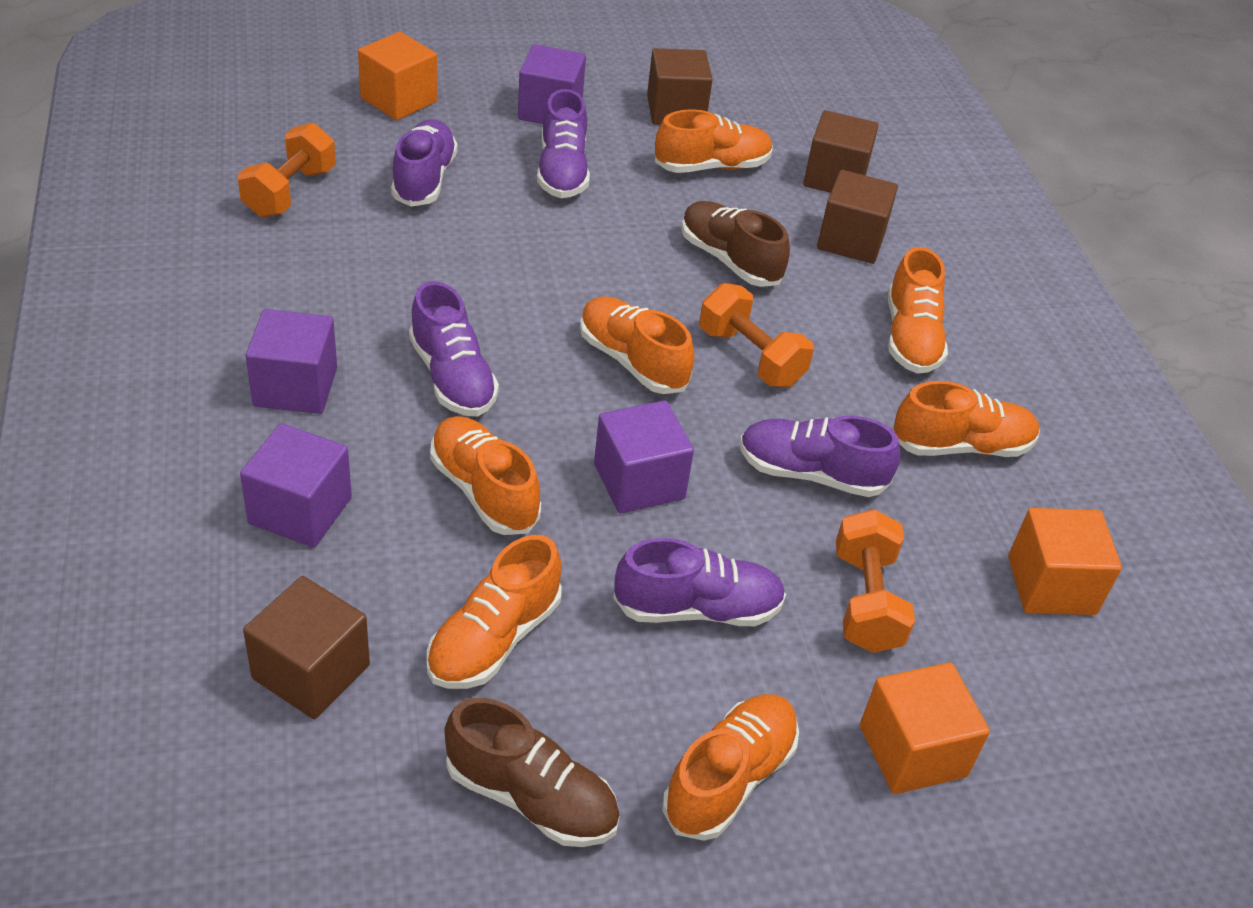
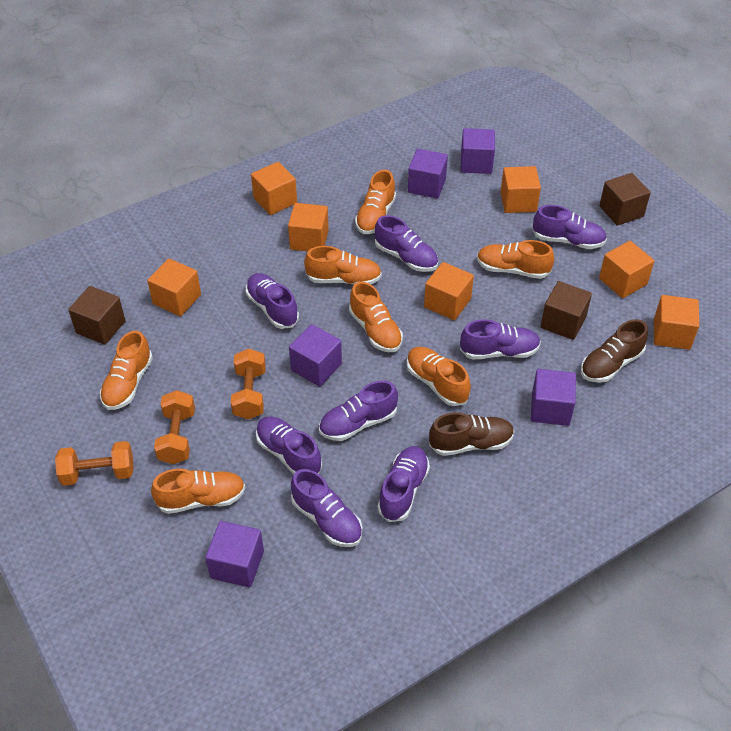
brown cube: 4 -> 3
orange cube: 3 -> 7
purple cube: 4 -> 5
purple shoe: 5 -> 8

